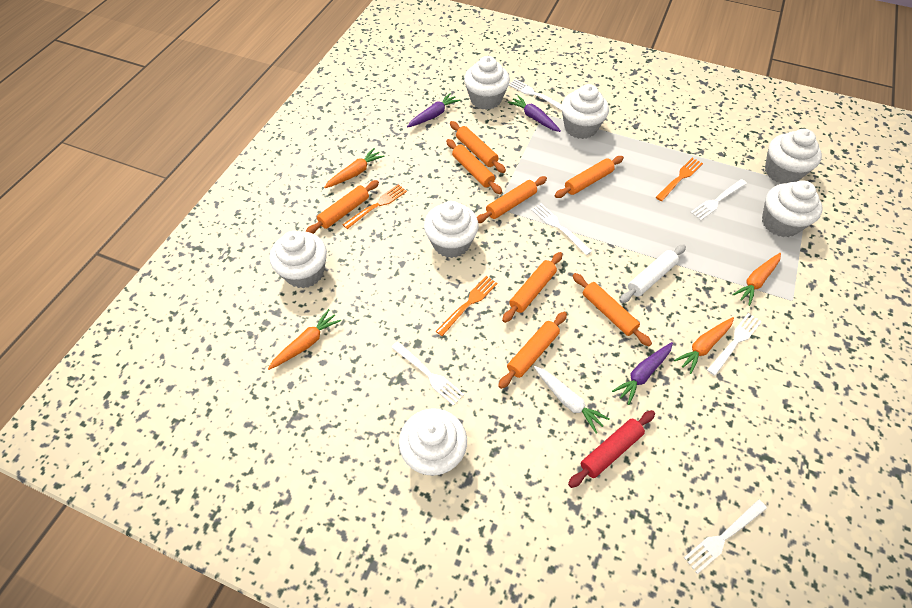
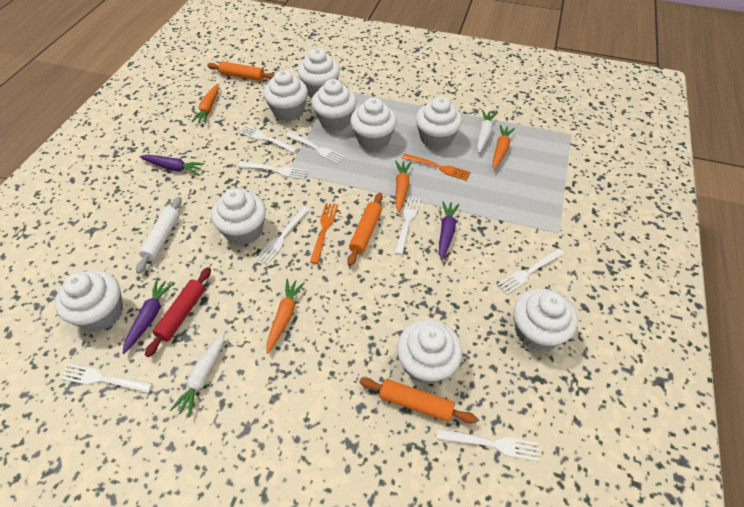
orange fork: 3 -> 2
orange rolling pin: 8 -> 3
white carrot: 1 -> 2
white cupcake: 7 -> 9
white fork: 6 -> 8

